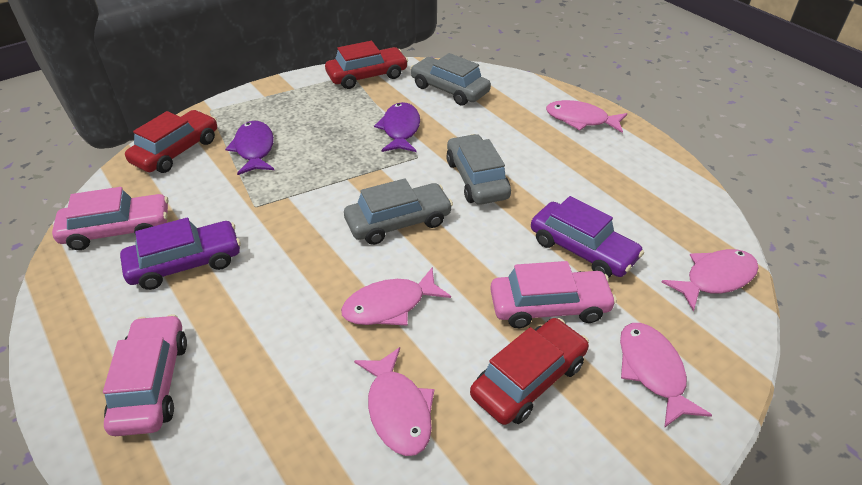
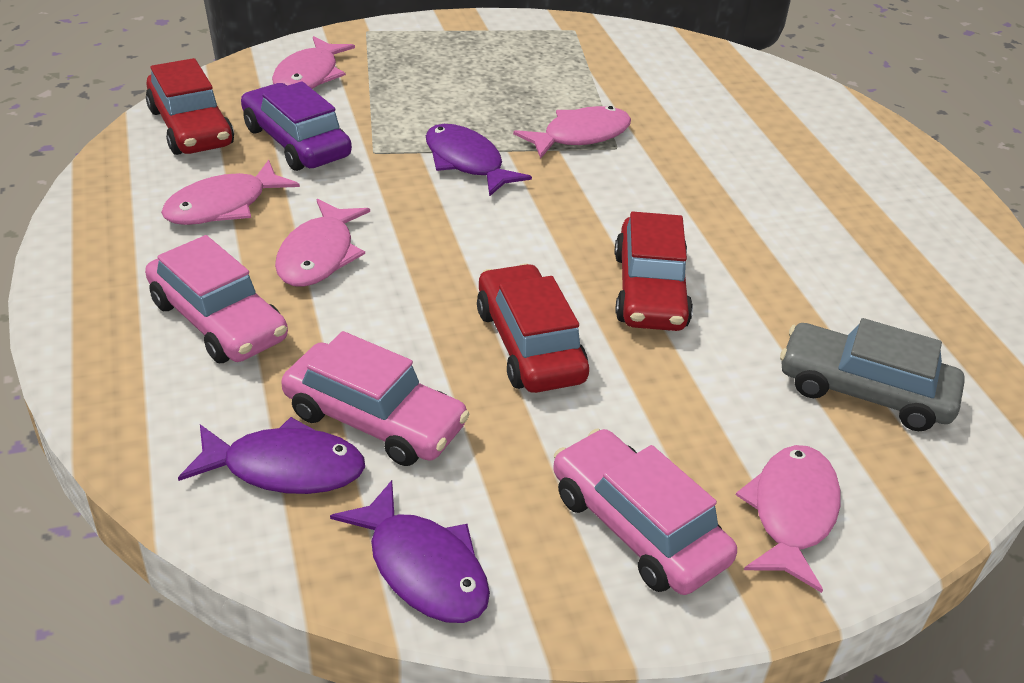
grey car: 3 -> 1
purple car: 2 -> 1
purple fish: 2 -> 3

